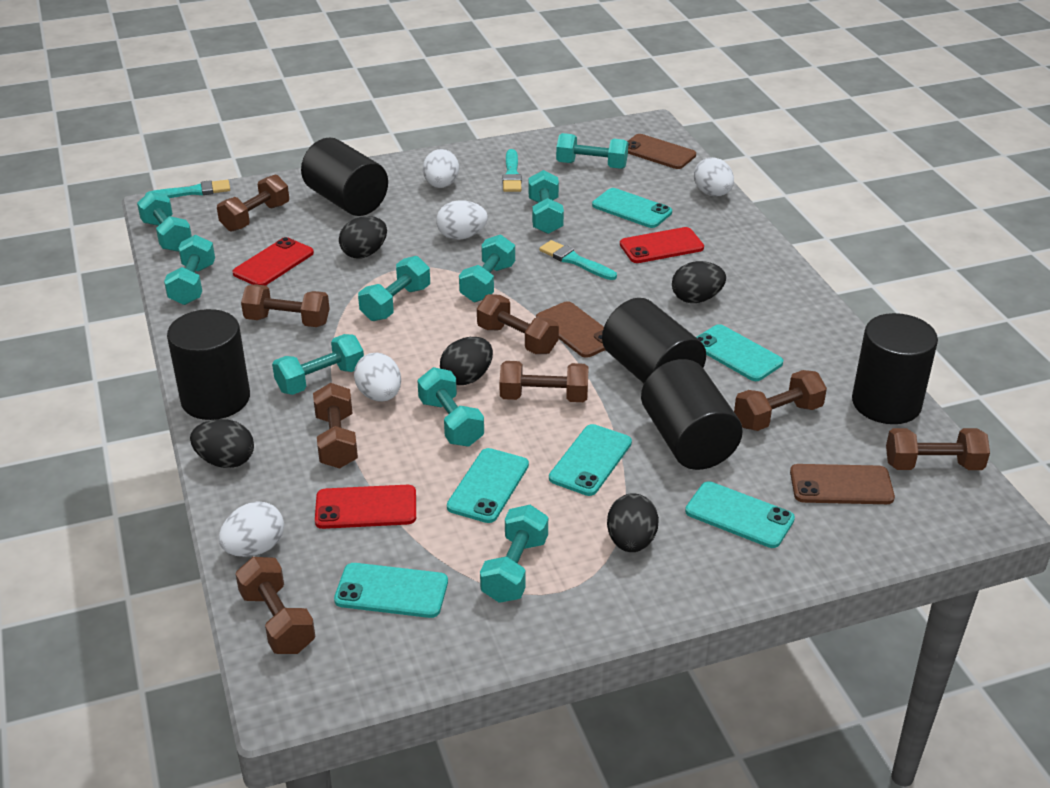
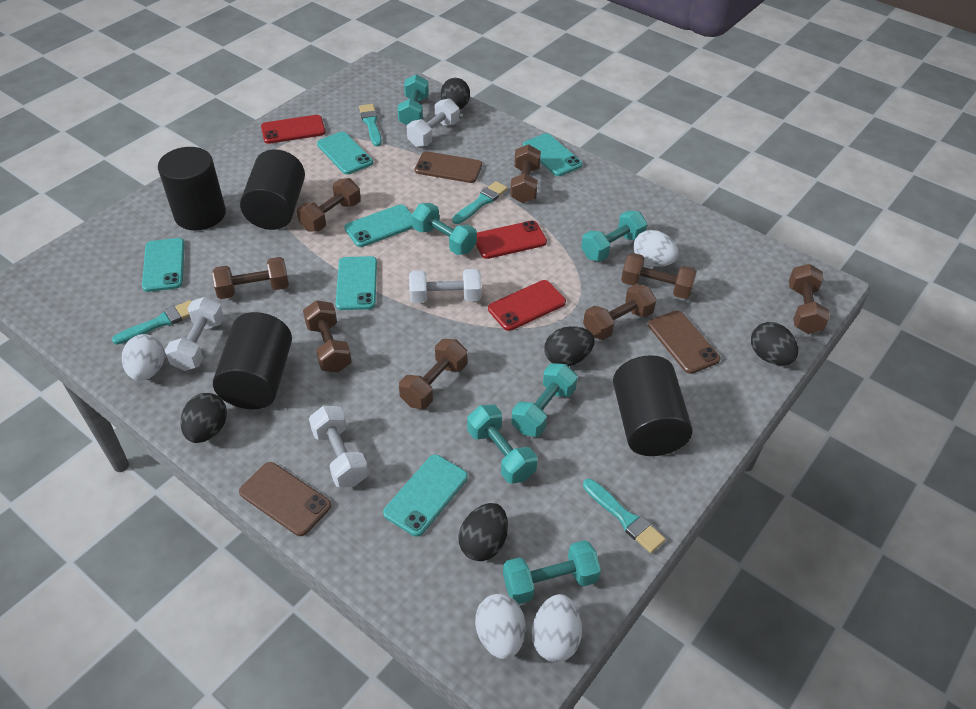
black cylinder: 5 -> 4
turquoise brush: 3 -> 4
turquoise dumbbell: 9 -> 6
white dumbbell: 0 -> 4
white egg: 5 -> 4

